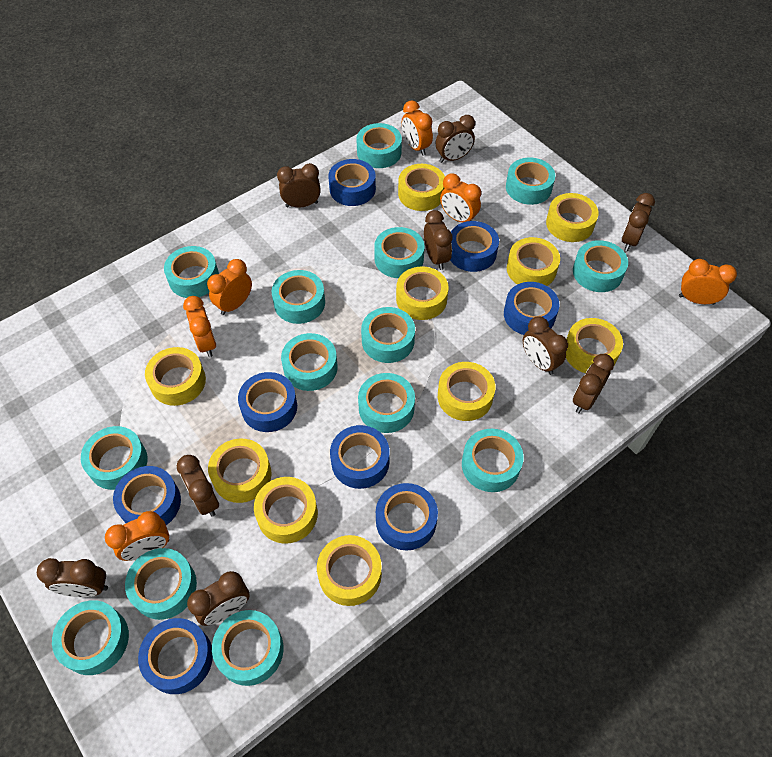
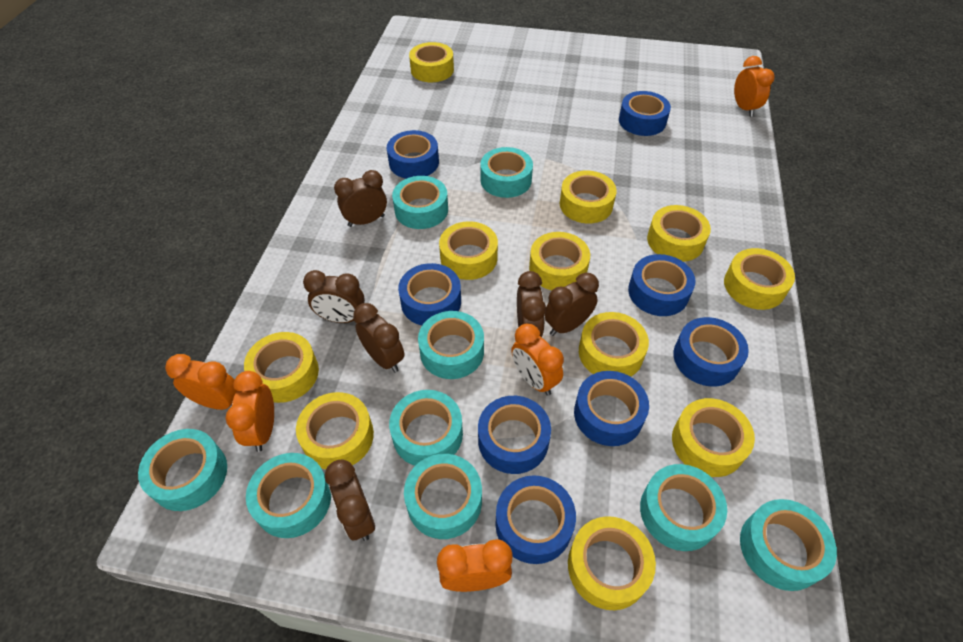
brown clock: 9 -> 6
orange clock: 6 -> 5
turquoise tape: 14 -> 9
yellow tape: 10 -> 11

